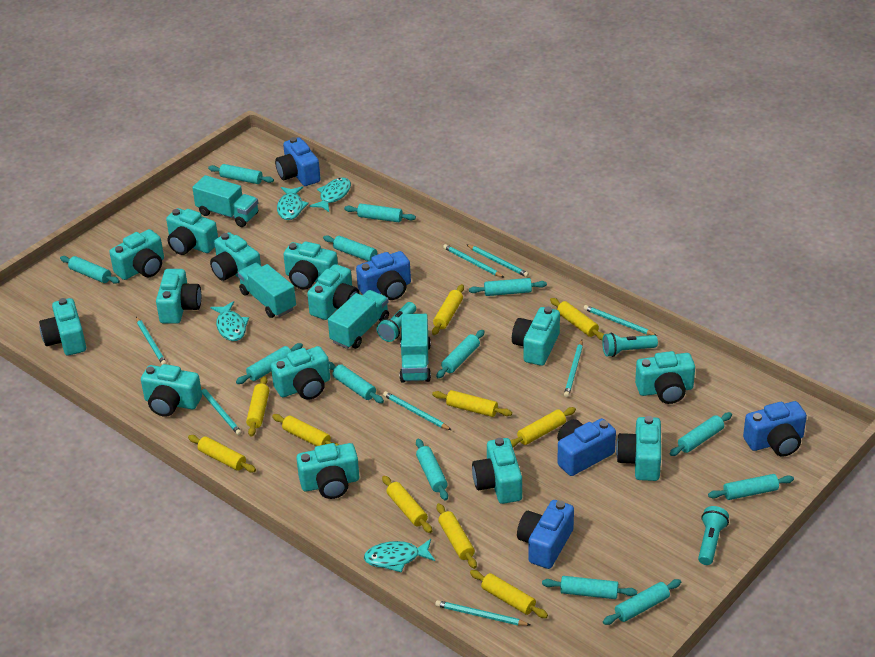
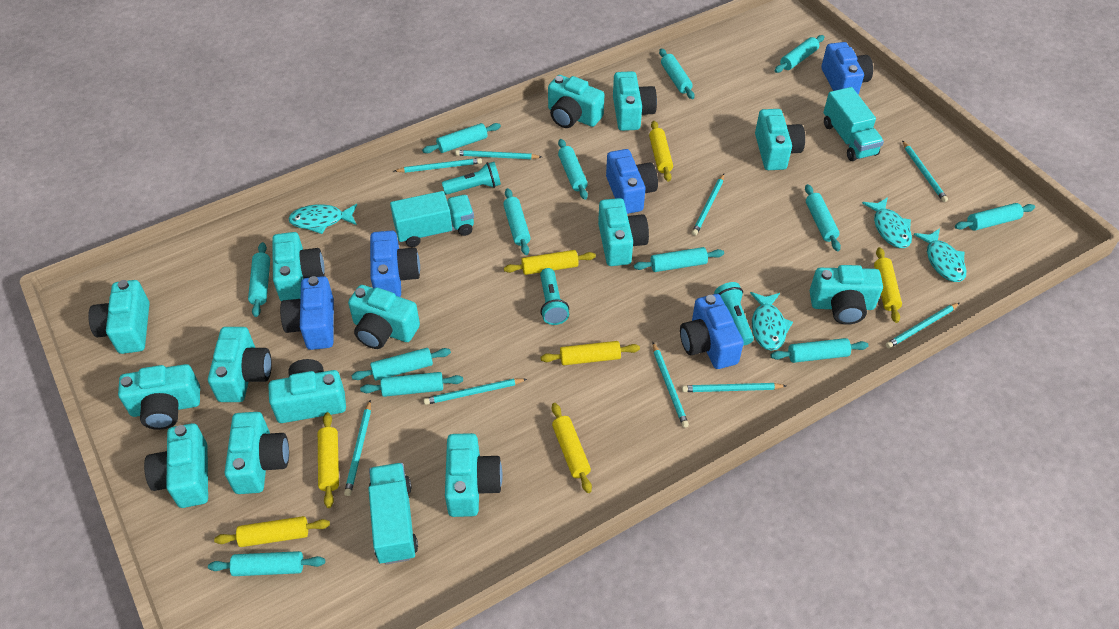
turquoise pencil: 8 -> 9
turquoise truck: 4 -> 3
yellow rolling pin: 10 -> 7

